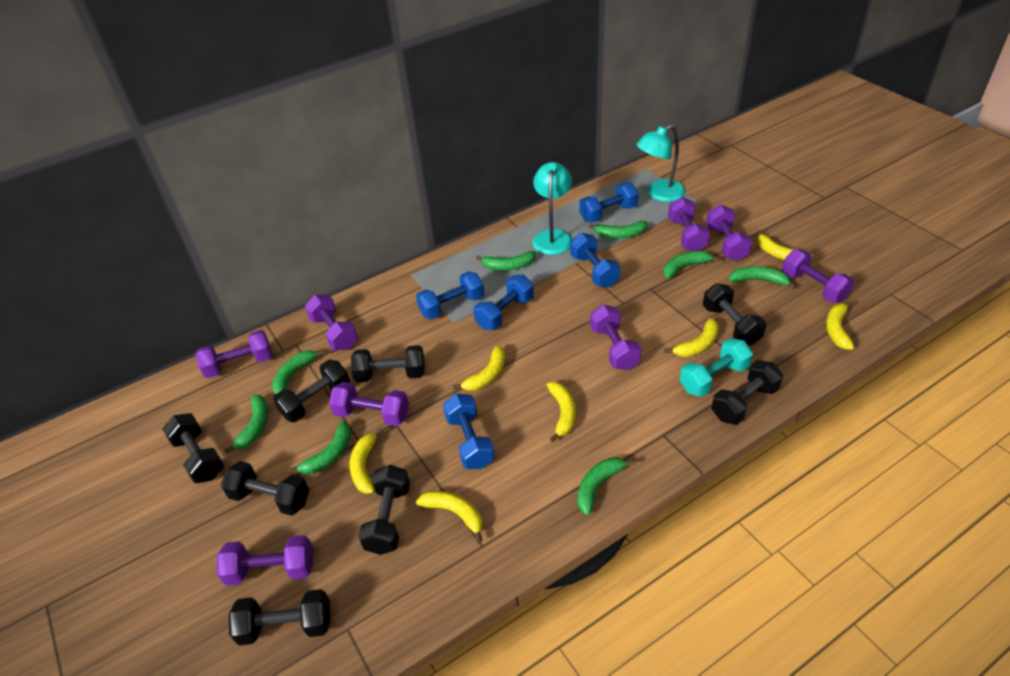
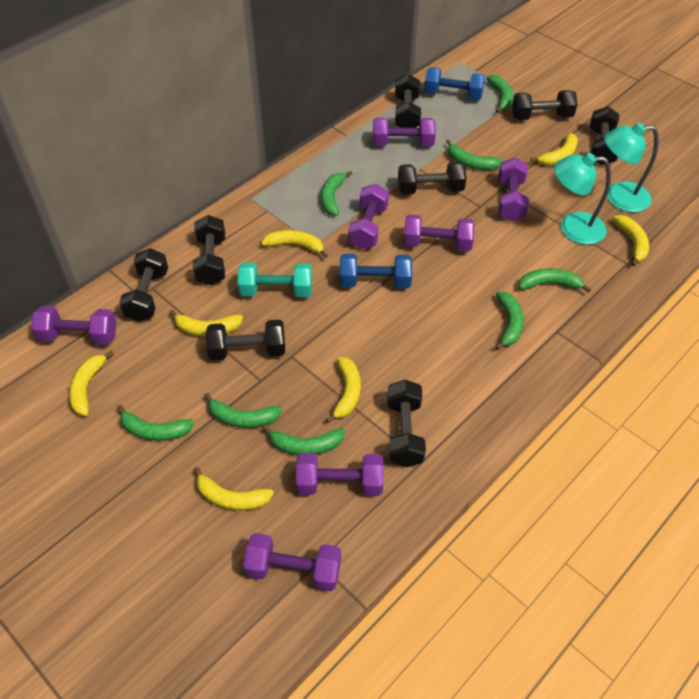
blue dumbbell: 5 -> 2
purple dumbbell: 8 -> 7

